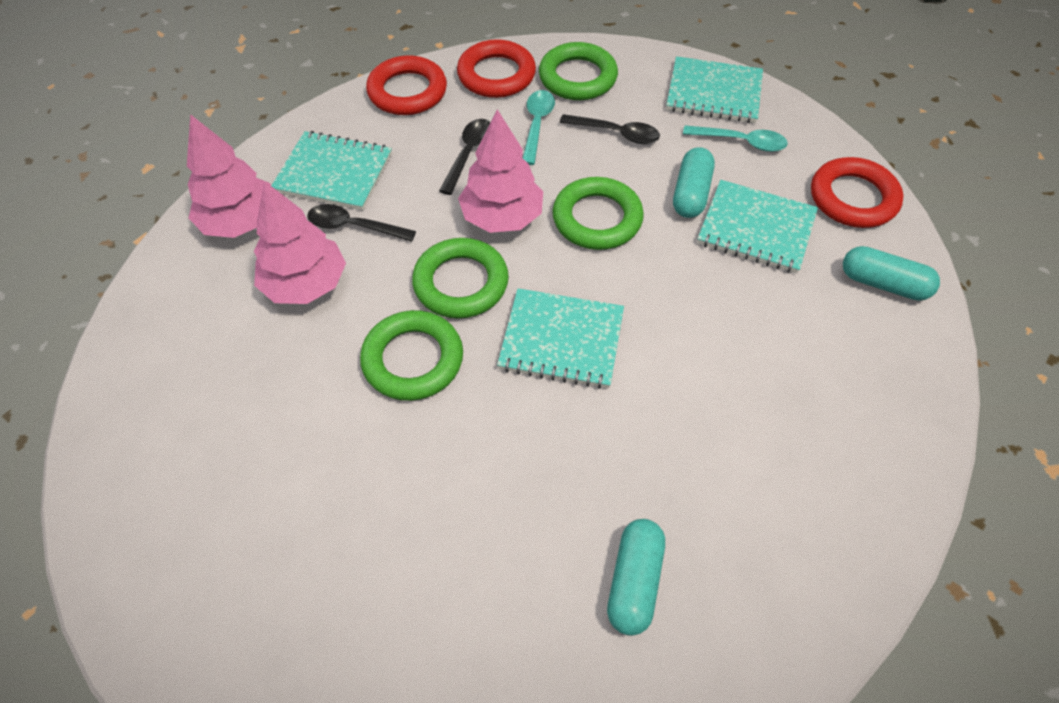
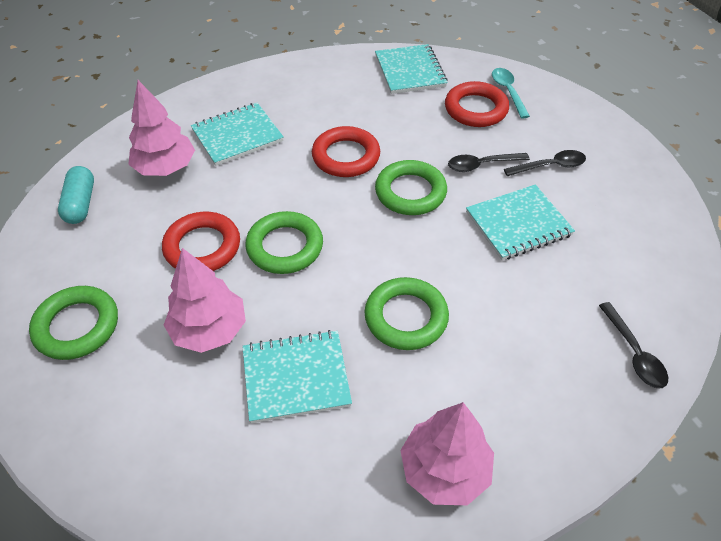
turquoise capsule: 3 -> 1
turquoise spoon: 2 -> 1

